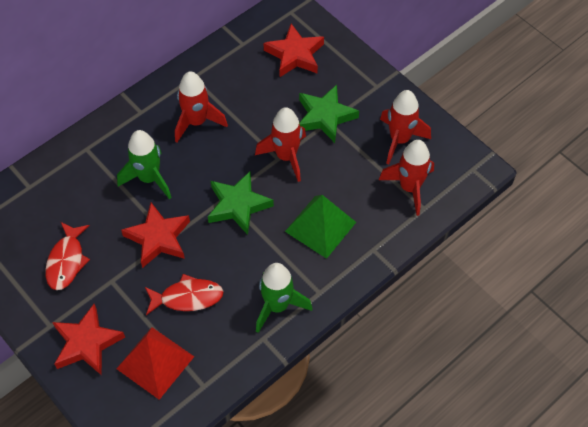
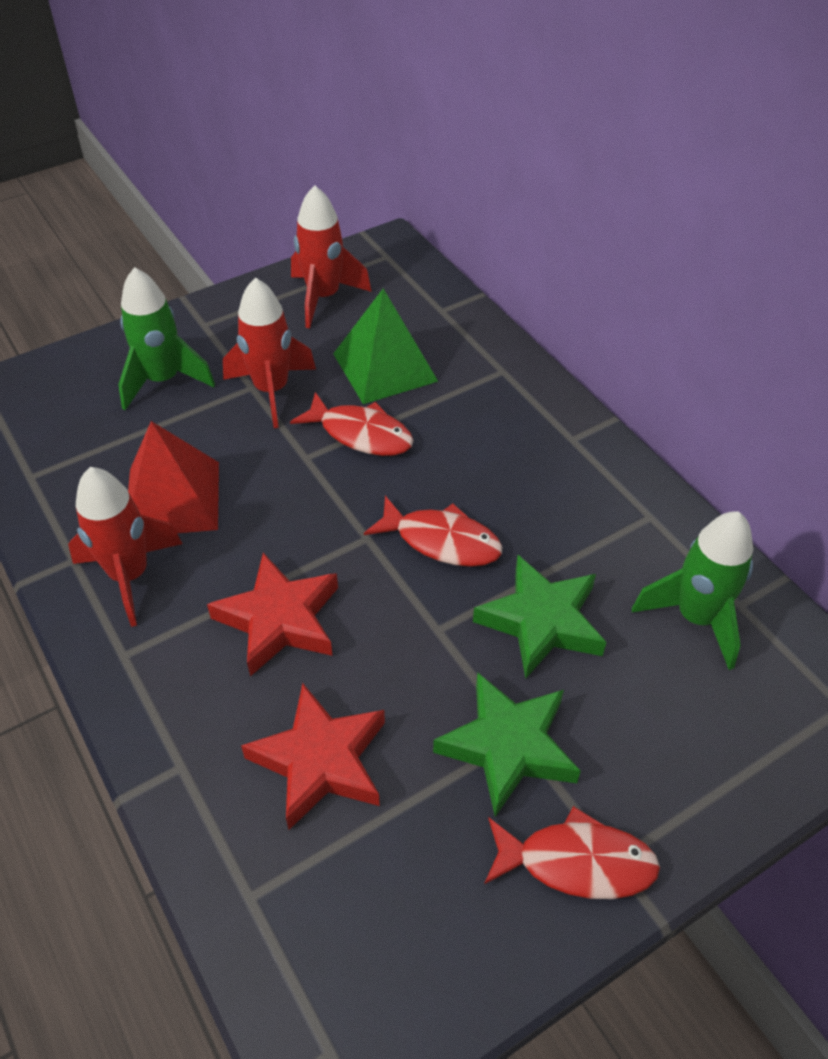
red fish: 2 -> 3
red rocket: 4 -> 3
red star: 3 -> 2

